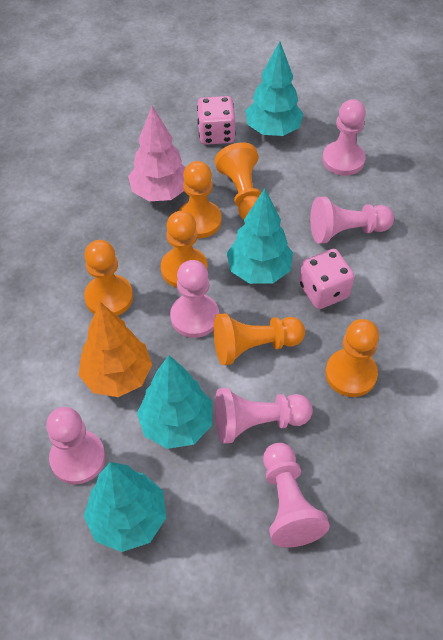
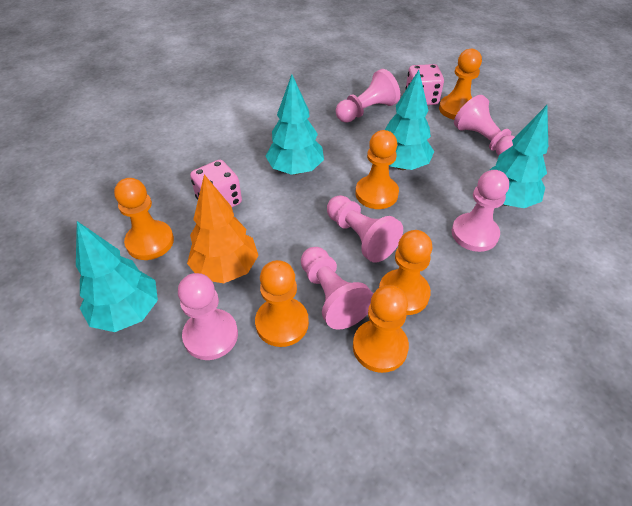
pink tree: 1 -> 0

